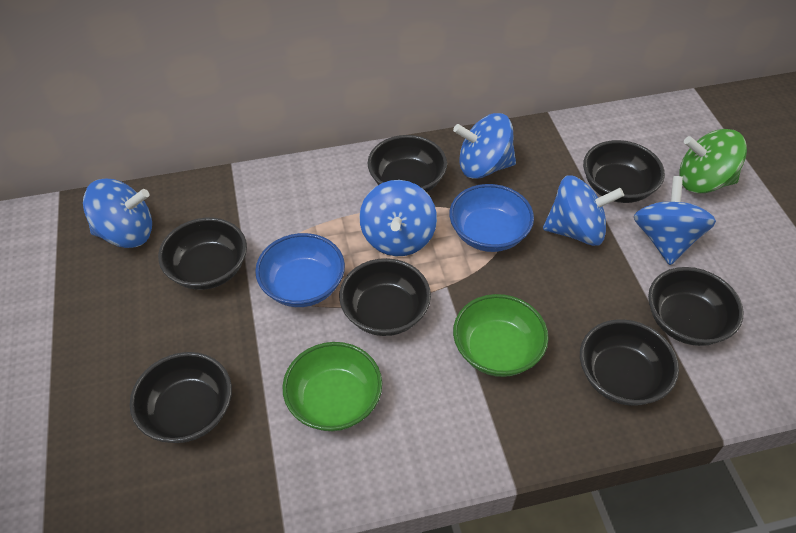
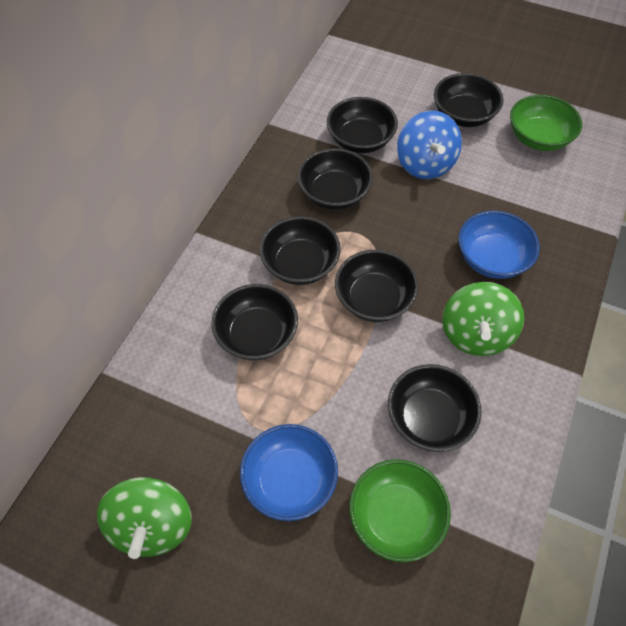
blue spinning top: 5 -> 1
green spinning top: 1 -> 2

